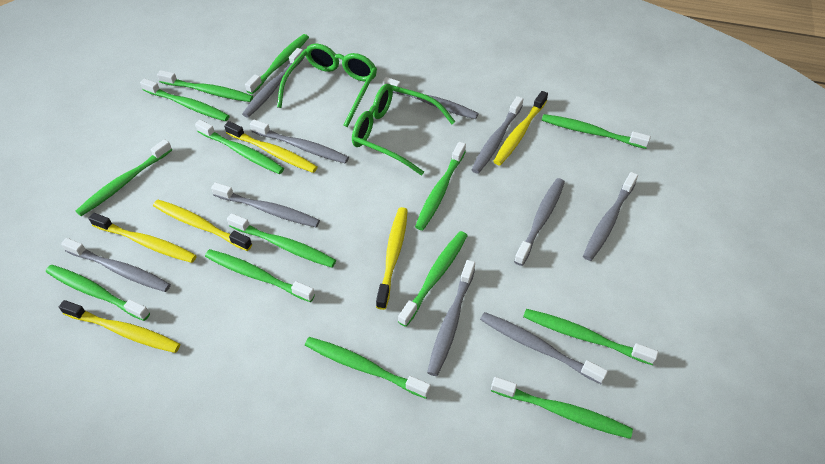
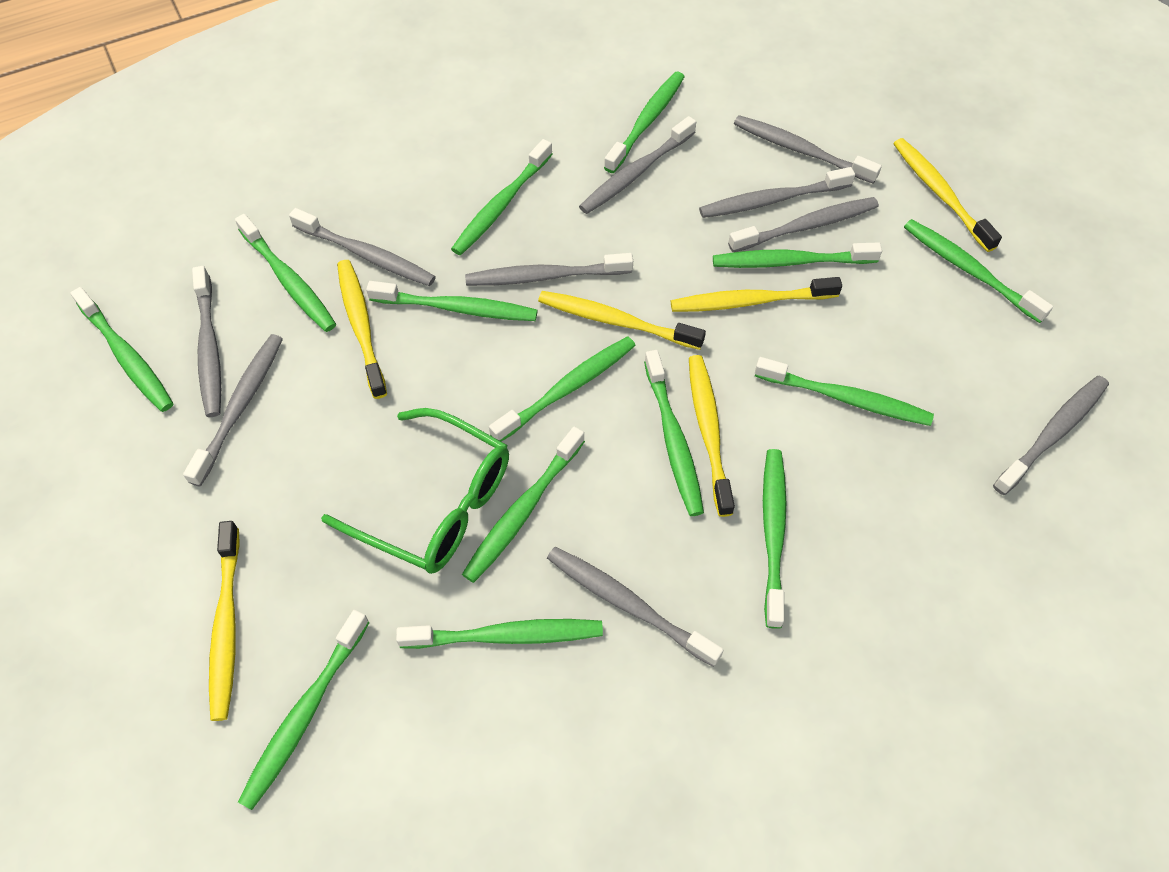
green glasses: 2 -> 1

